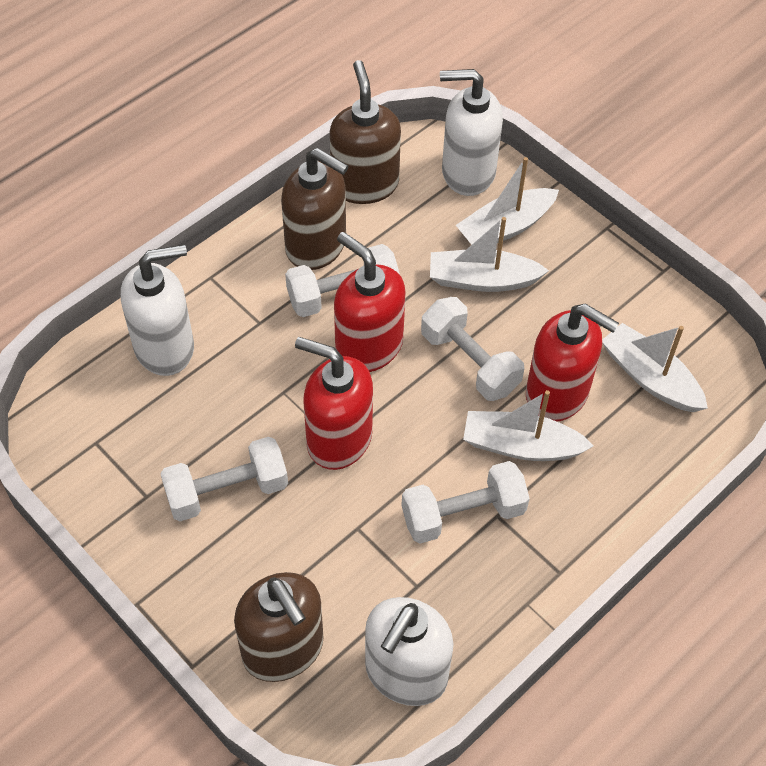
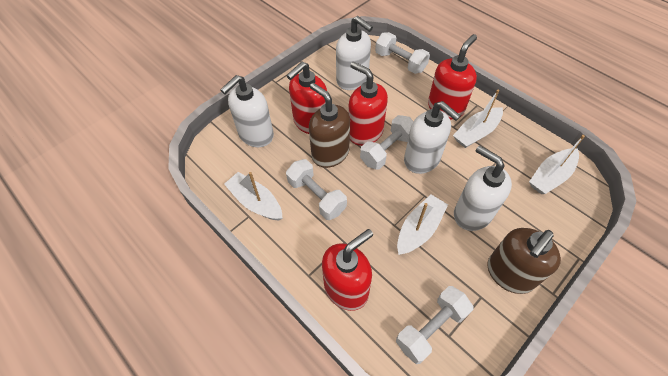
brown soap dispenser: 3 -> 2
red soap dispenser: 3 -> 4
white soap dispenser: 3 -> 4

